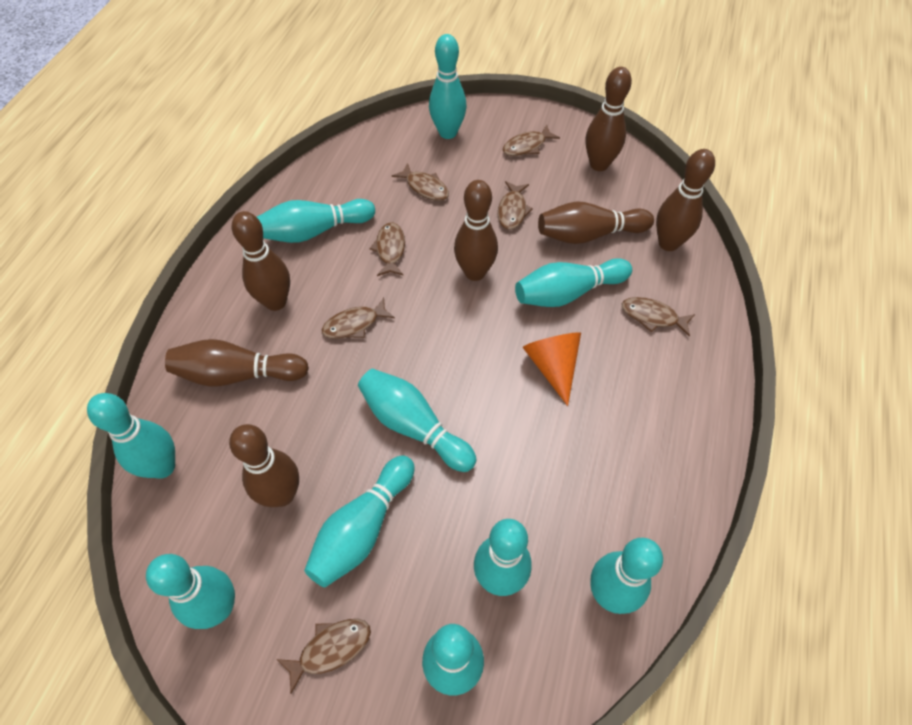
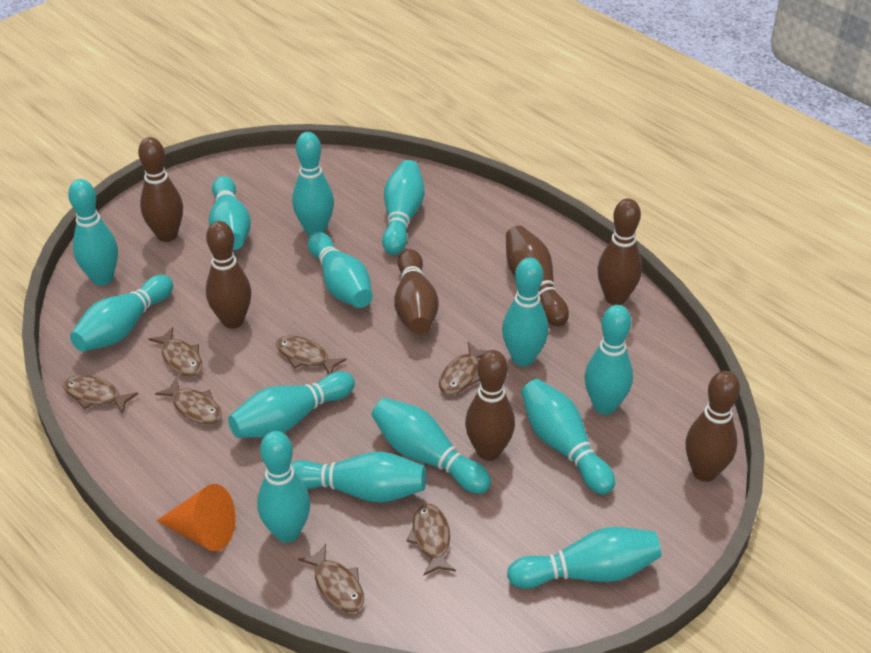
turquoise bowling pin: 10 -> 14

